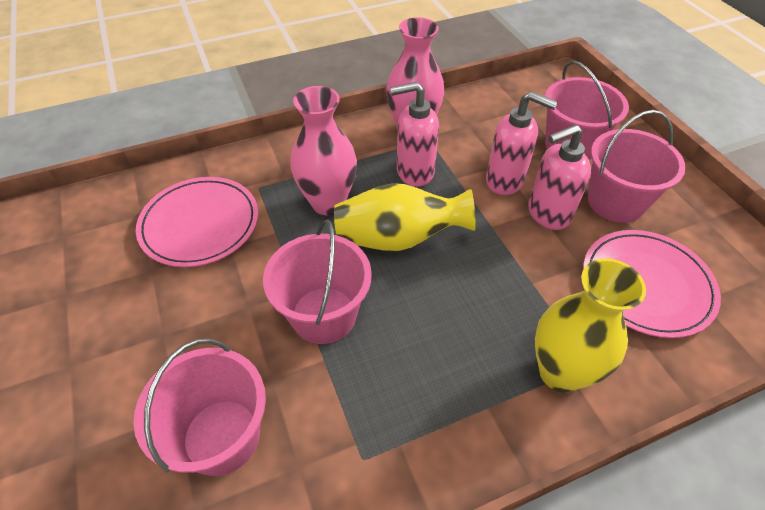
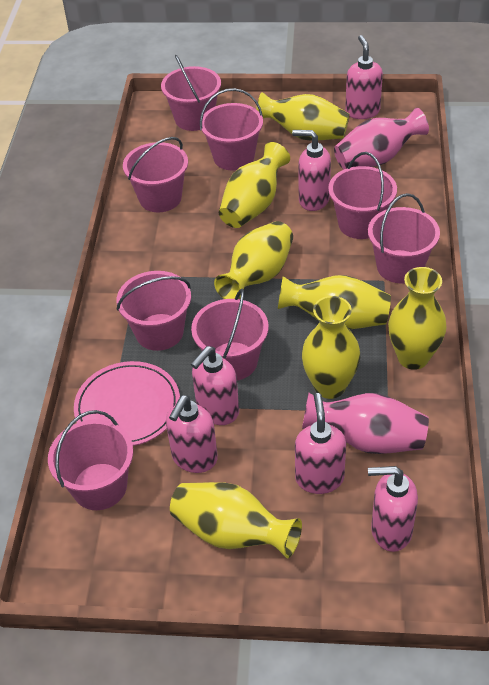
pink bucket: 4 -> 8
pink plate: 2 -> 1
pink soap dispenser: 3 -> 6
yellow vase: 2 -> 7

